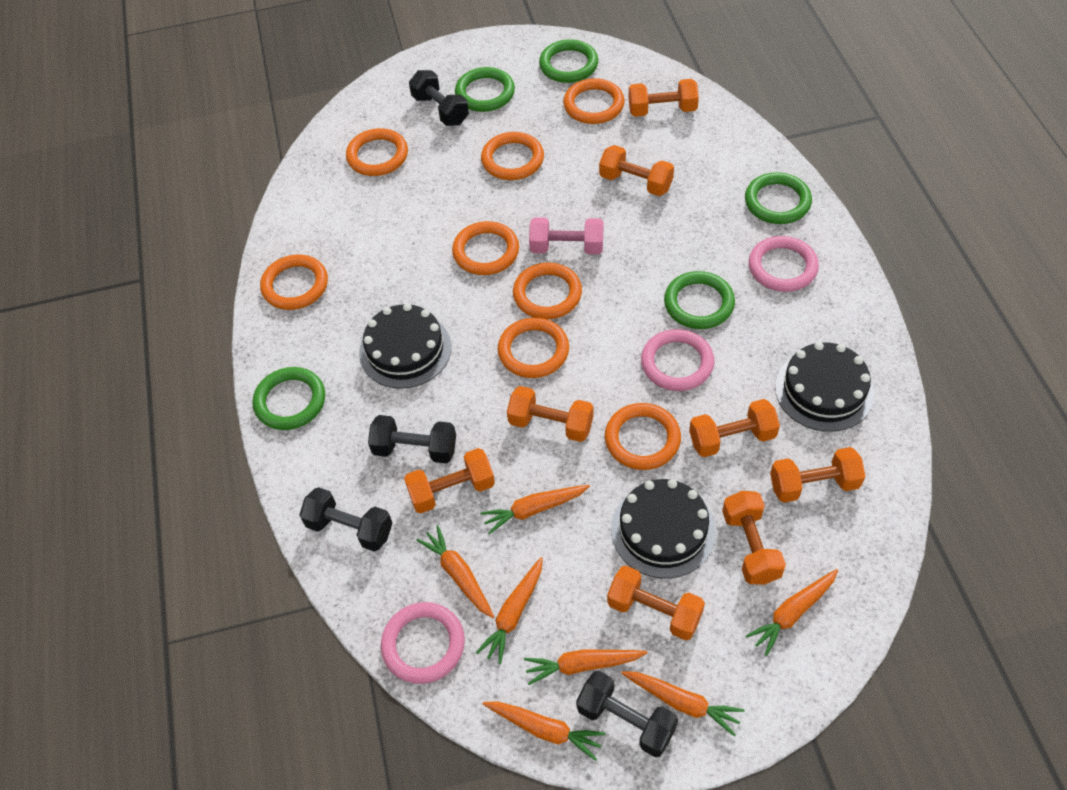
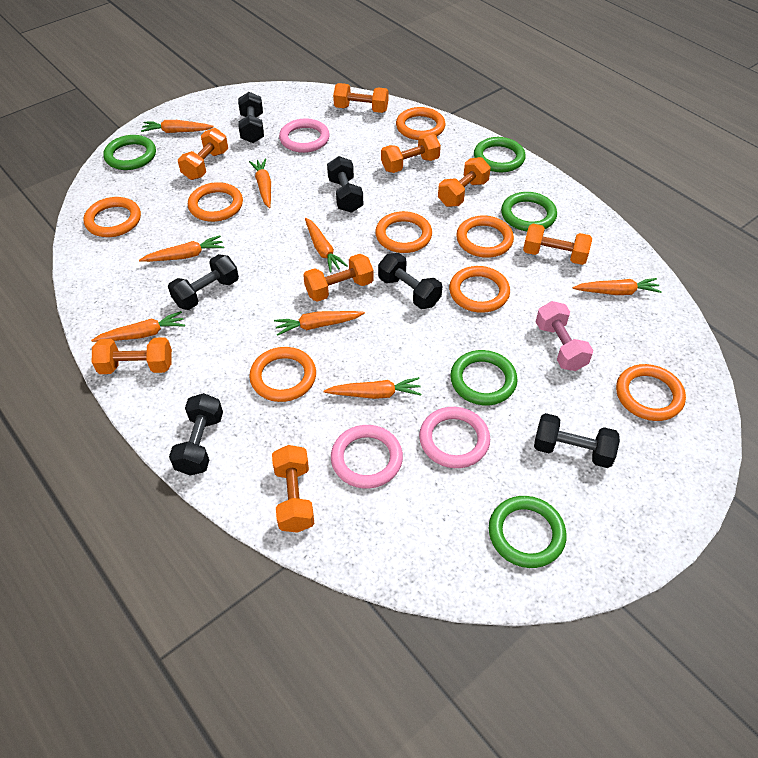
black cake: 3 -> 0
black dumbbell: 4 -> 6
orange carrot: 7 -> 8

